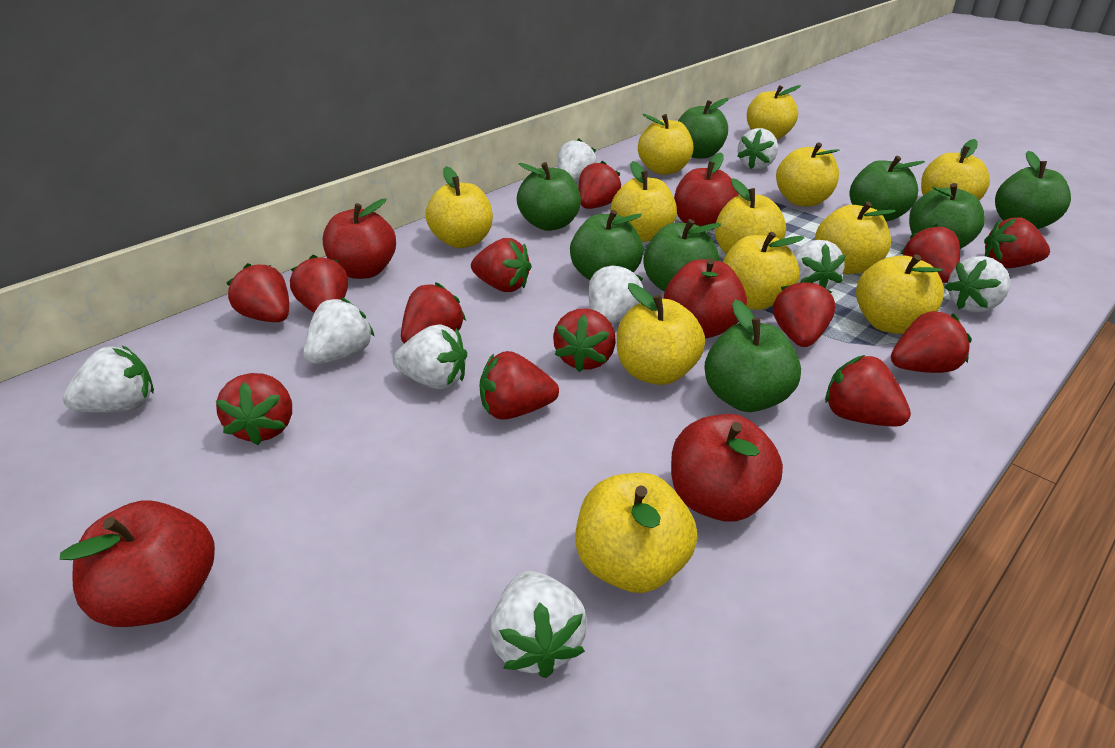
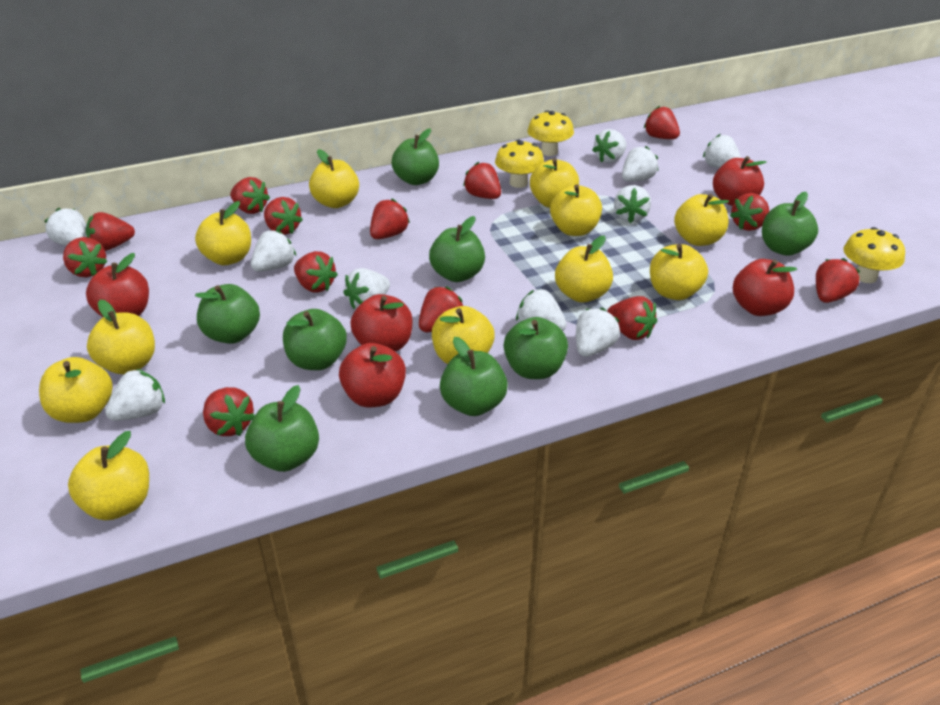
white strawberry: 9 -> 10
yellow apple: 12 -> 11
yellow mushroom: 0 -> 3

